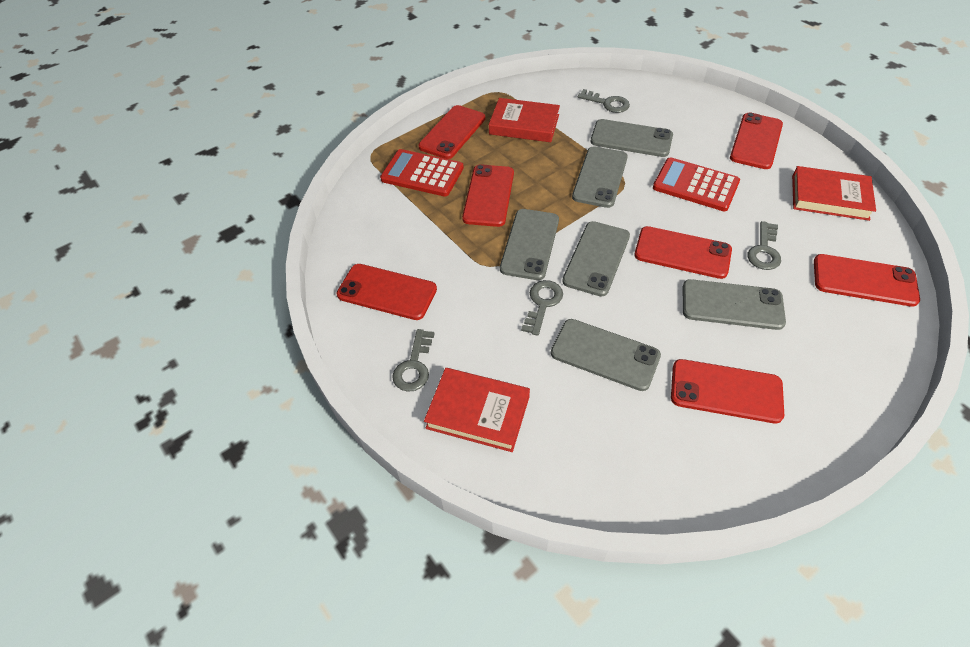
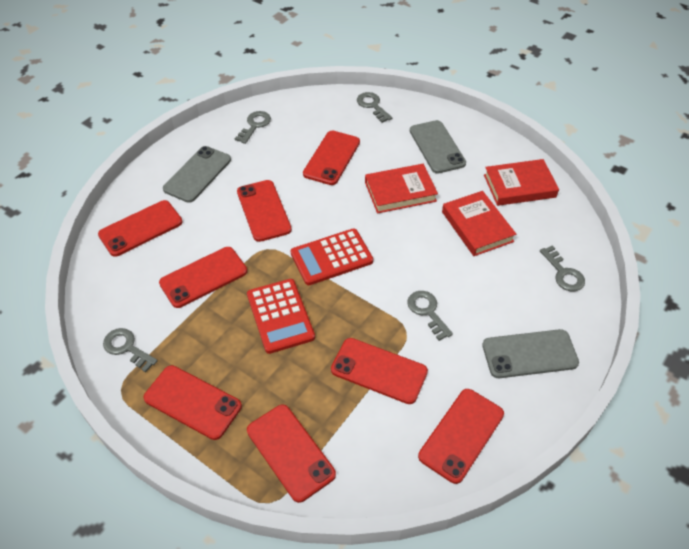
grey key: 4 -> 5
grey phone: 6 -> 3
red phone: 7 -> 8

